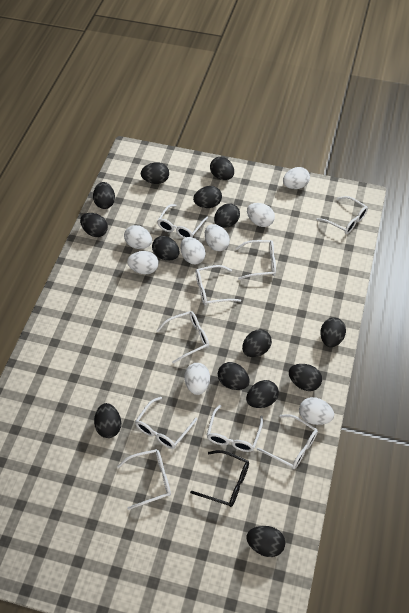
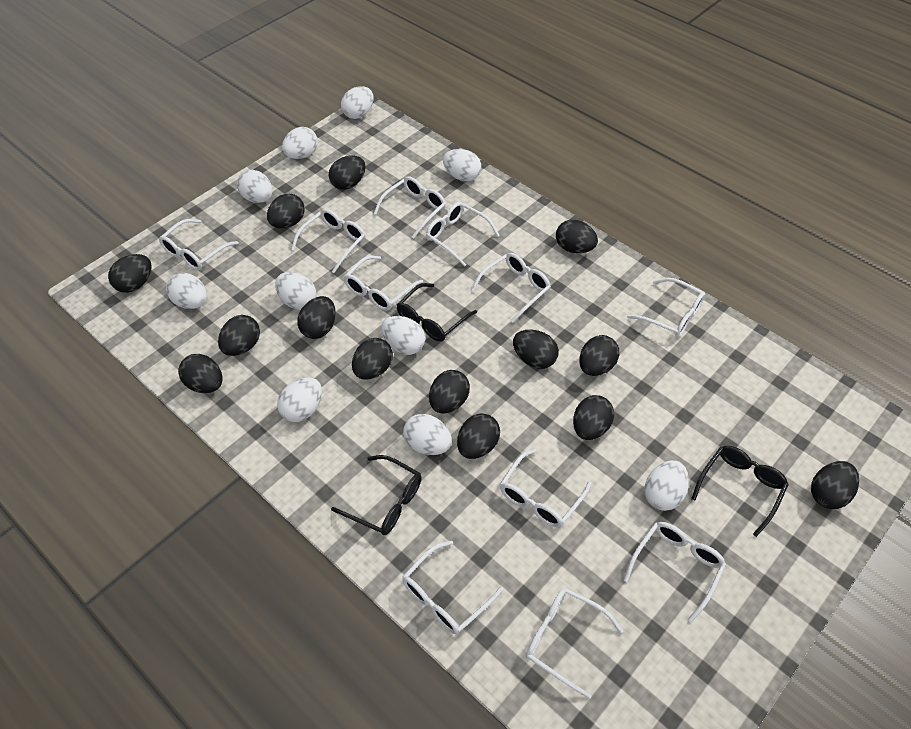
black glasses: 1 -> 3
white egg: 8 -> 10
white glasses: 9 -> 11

